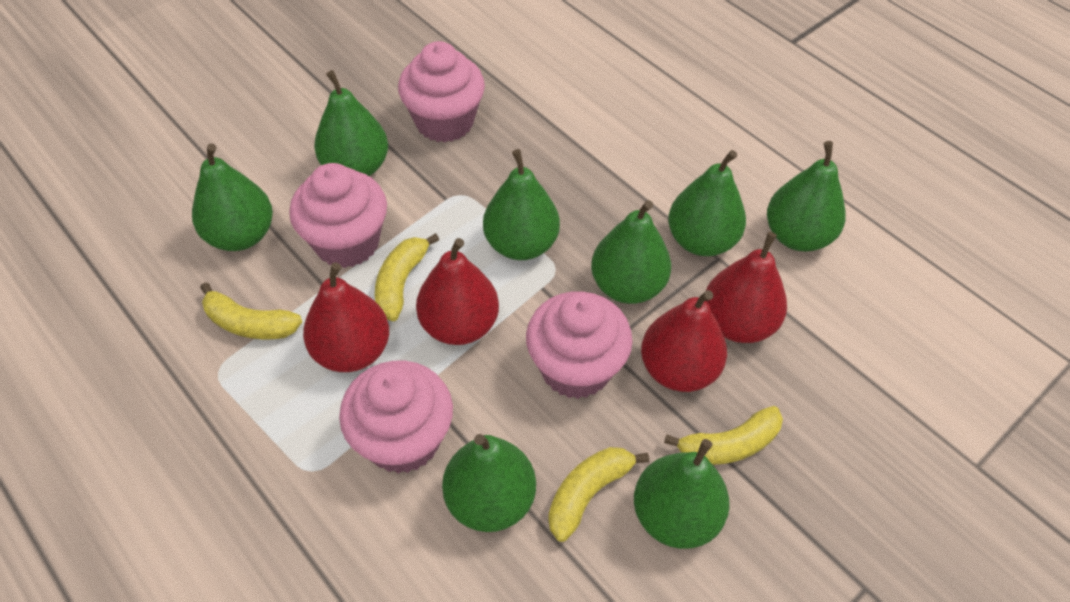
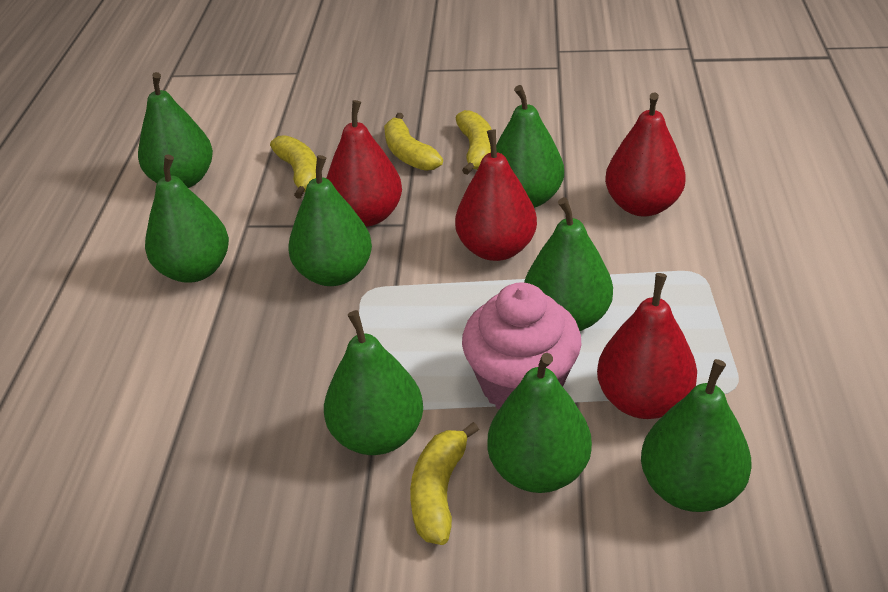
pink cupcake: 4 -> 1

